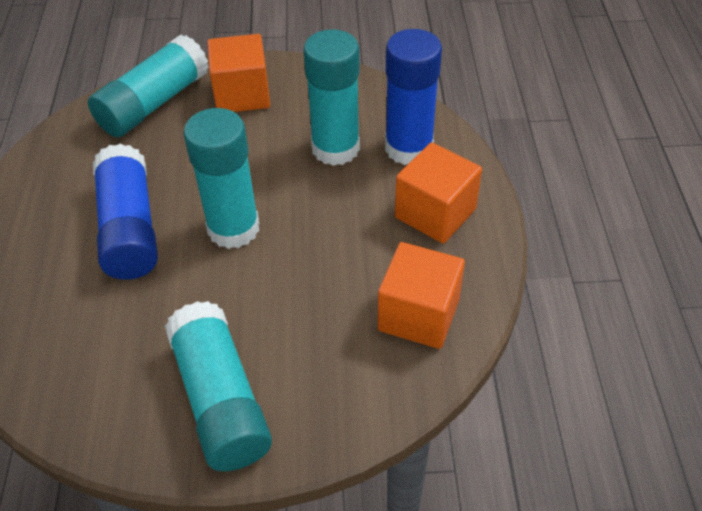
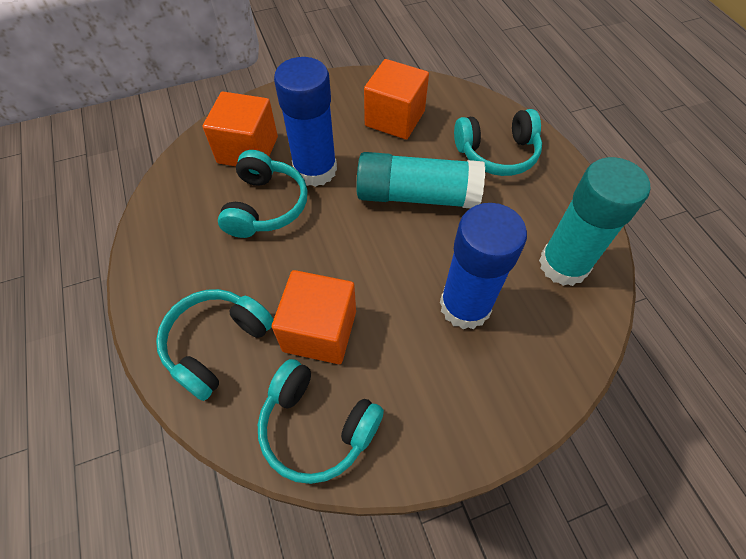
turquoise glue stick: 4 -> 2
turquoise headphones: 0 -> 4

